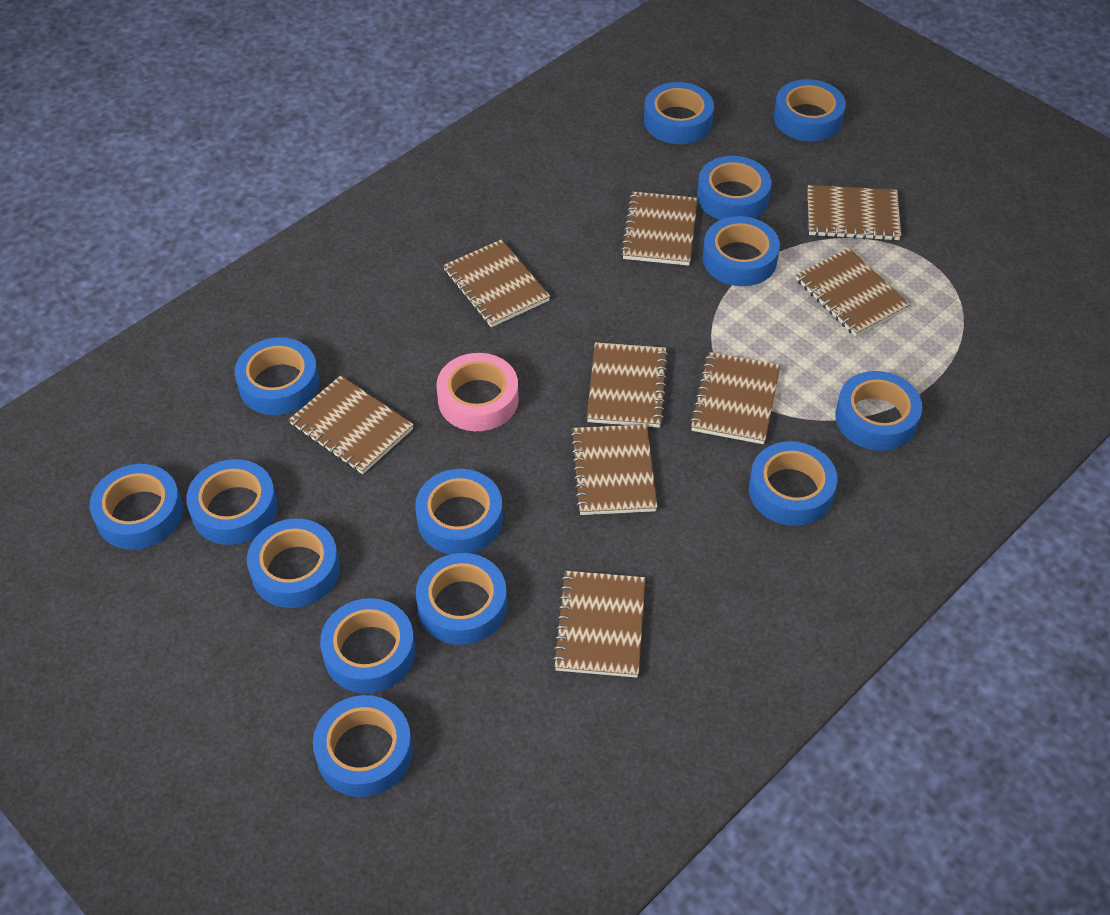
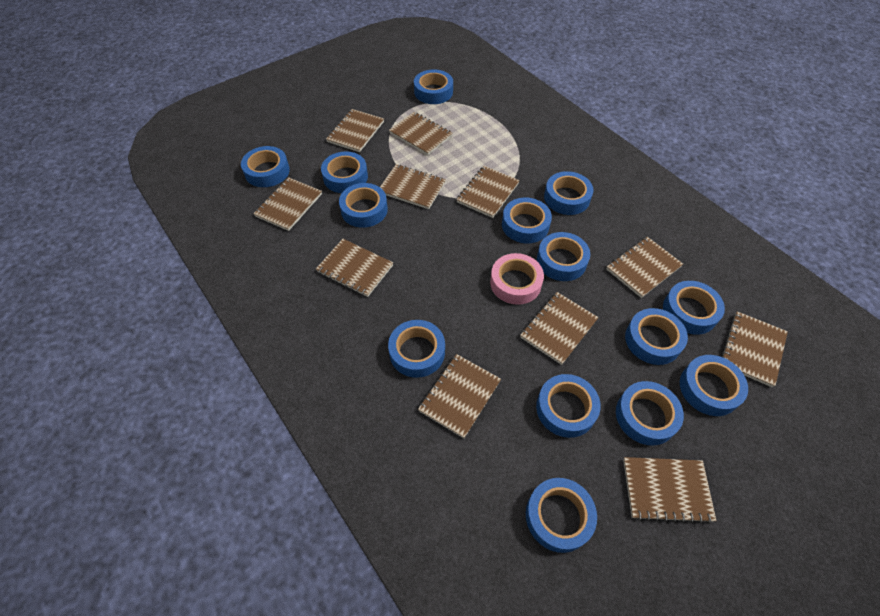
brown notebook: 9 -> 11

